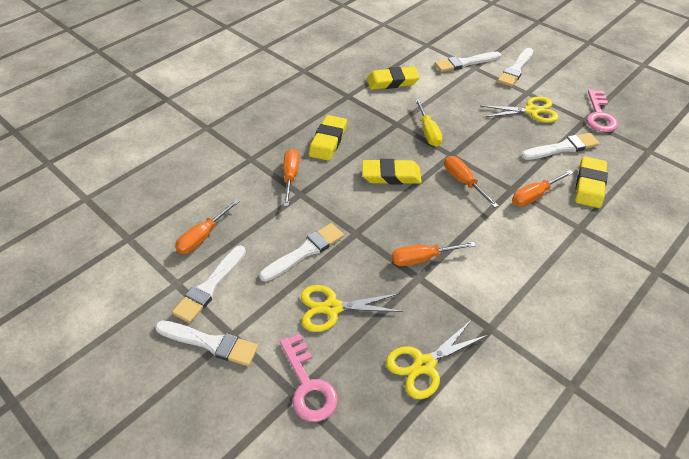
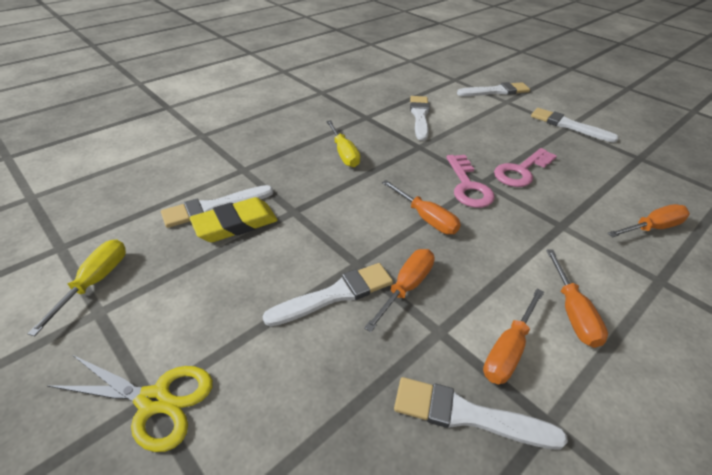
yellow eraser: 4 -> 1
yellow scissors: 3 -> 1
yellow screwdriver: 1 -> 2

